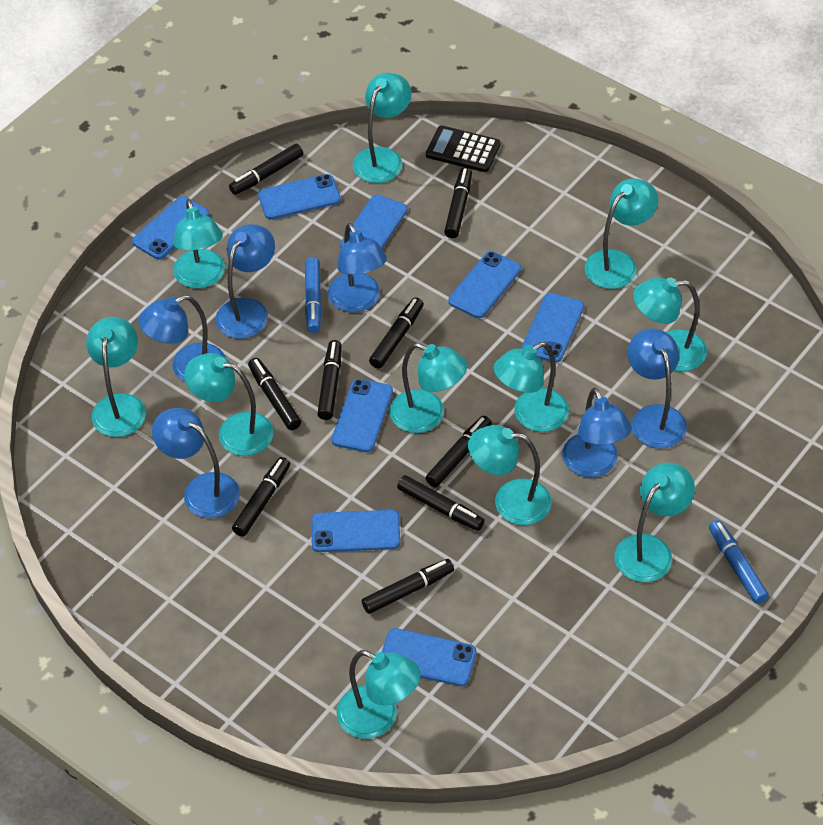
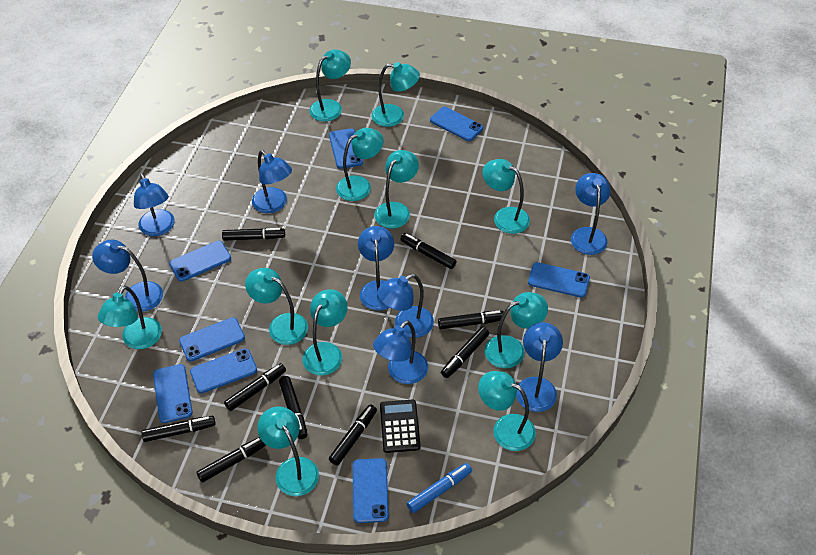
blue lamp: 6 -> 8
blue marker: 2 -> 1

